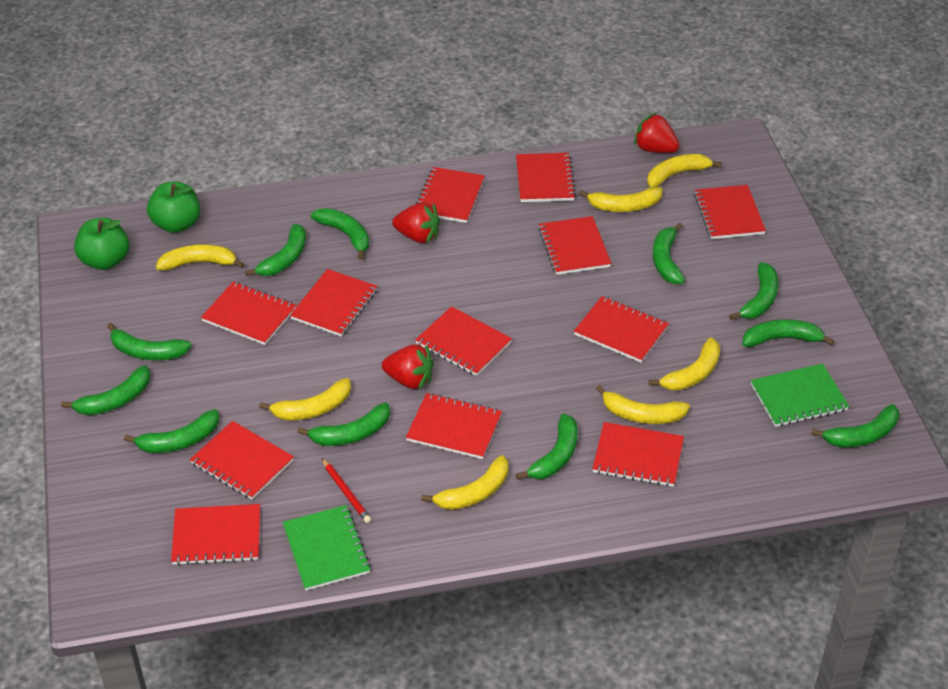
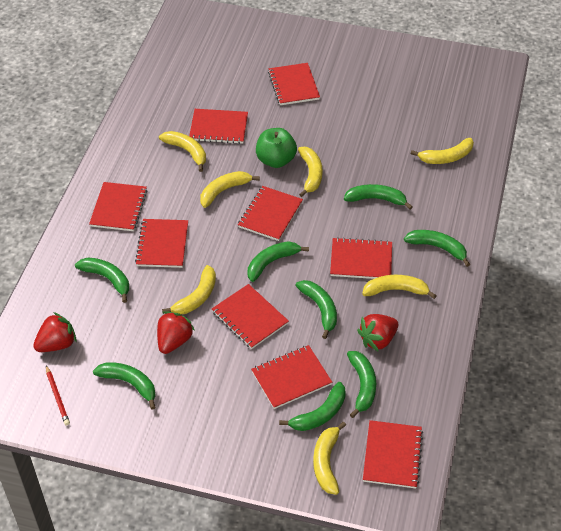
green apple: 2 -> 1
green banana: 11 -> 8
green notebook: 2 -> 0
red notebook: 12 -> 9

